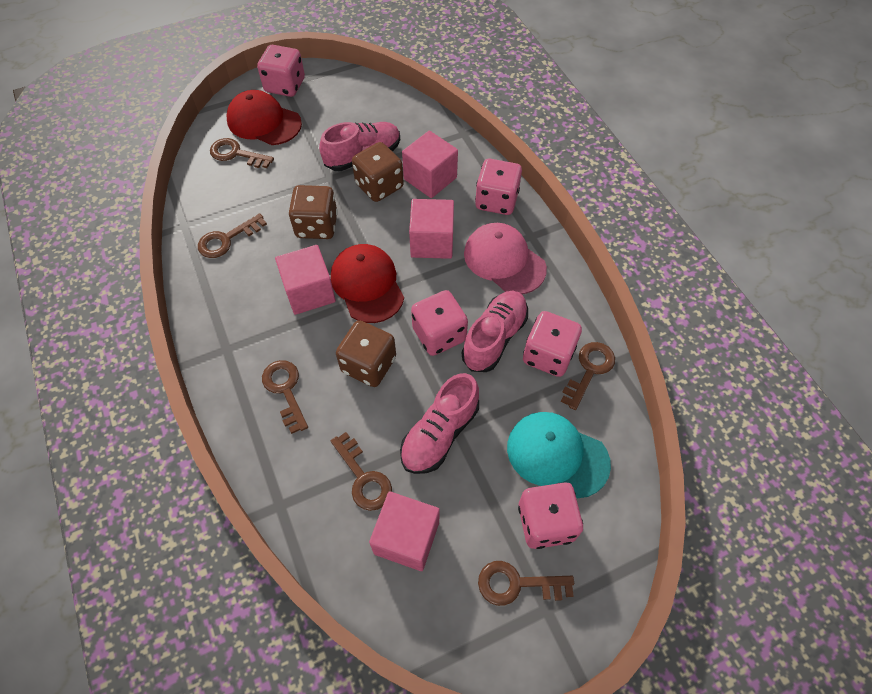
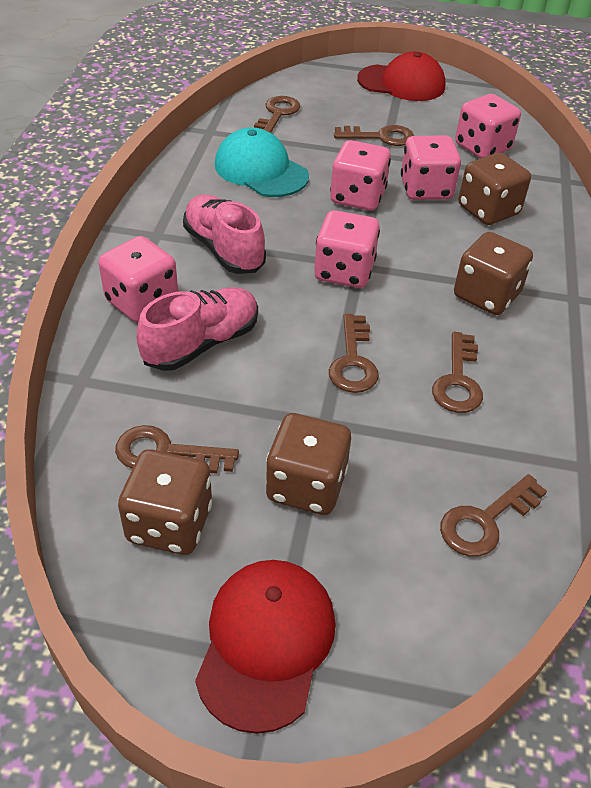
brown dice: 3 -> 4
pink cap: 1 -> 0
pink cube: 4 -> 0
pink shoe: 3 -> 2

